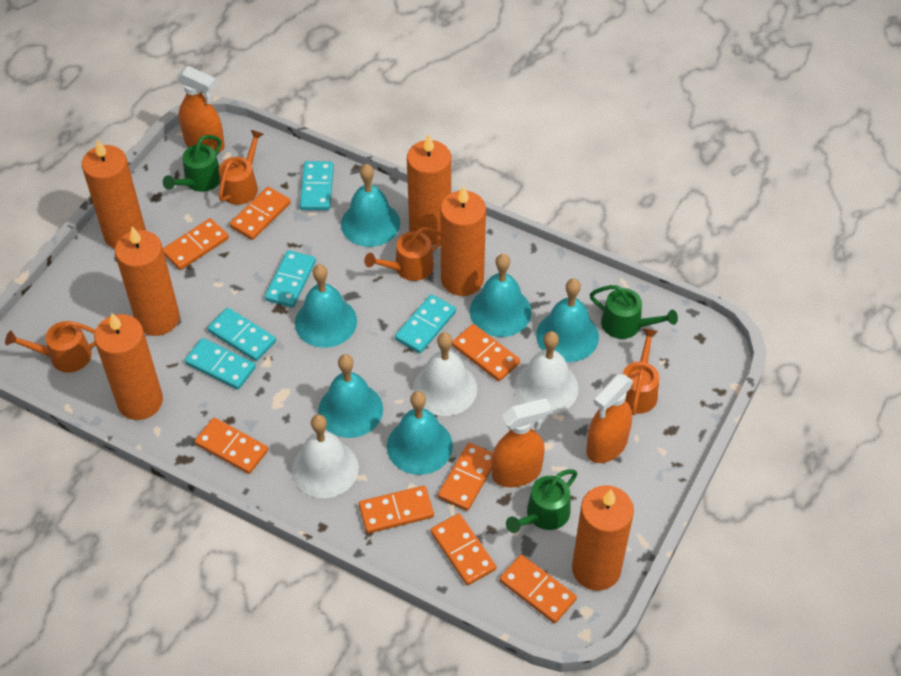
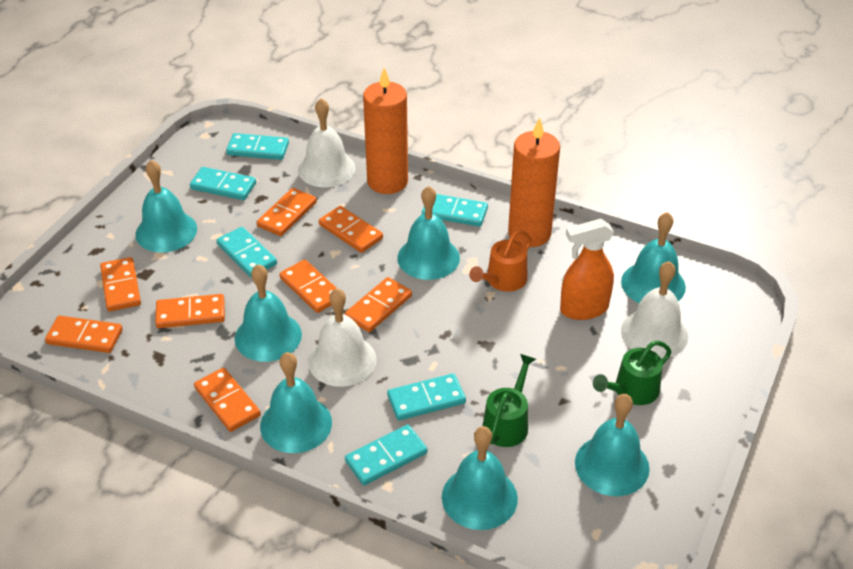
green watering can: 3 -> 2
orange candle: 6 -> 2
orange spray bottle: 3 -> 1
orange watering can: 4 -> 1
turquoise bell: 6 -> 7
turquoise domino: 5 -> 6

